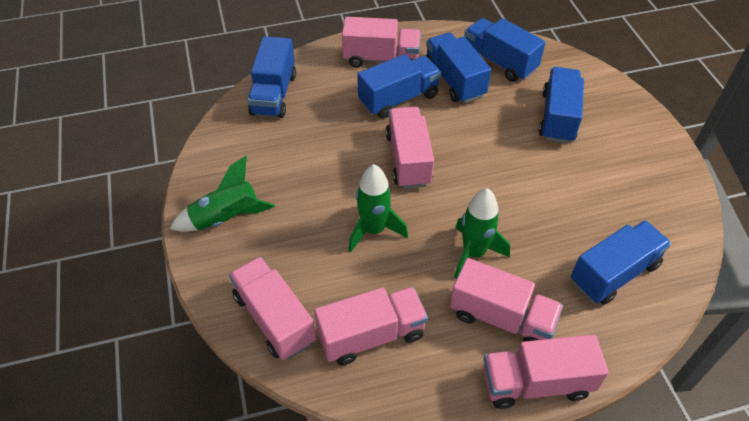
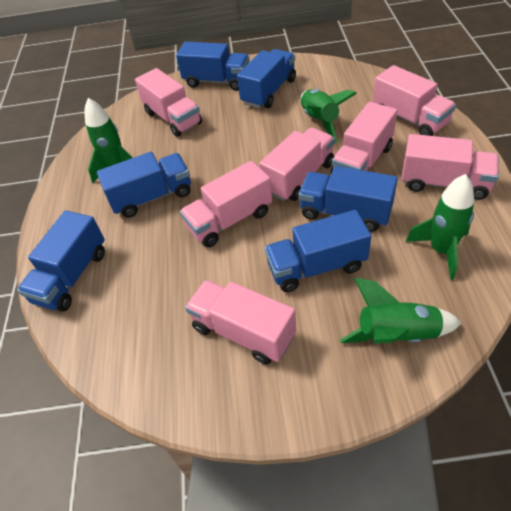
green rocket: 3 -> 4
pink truck: 6 -> 7

